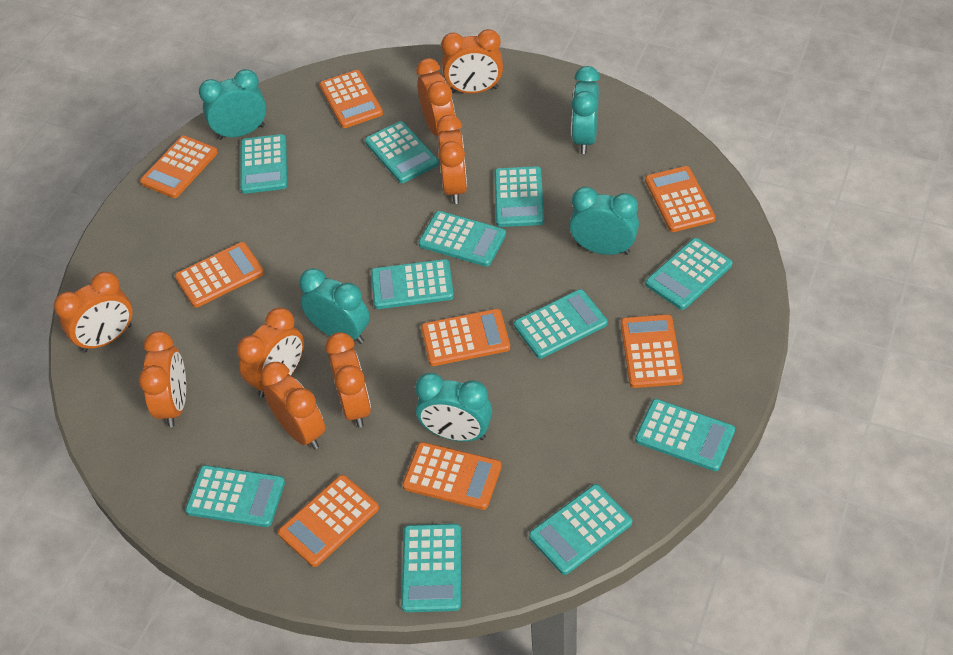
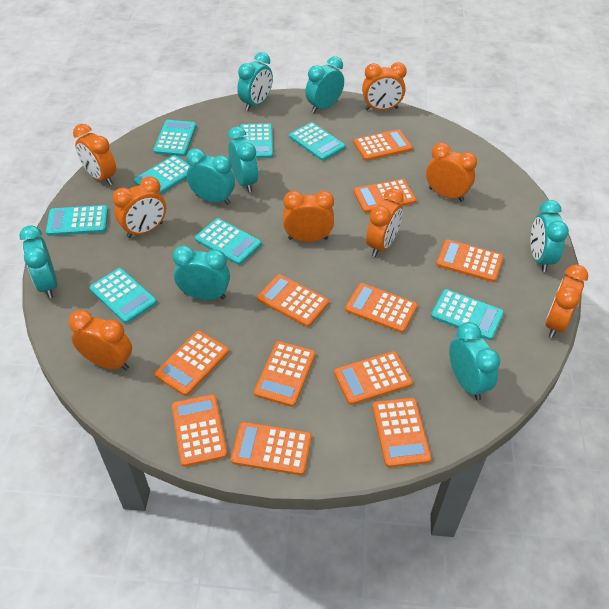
orange calculator: 8 -> 11
turquoise calculator: 11 -> 8
turquoise clock: 5 -> 8

